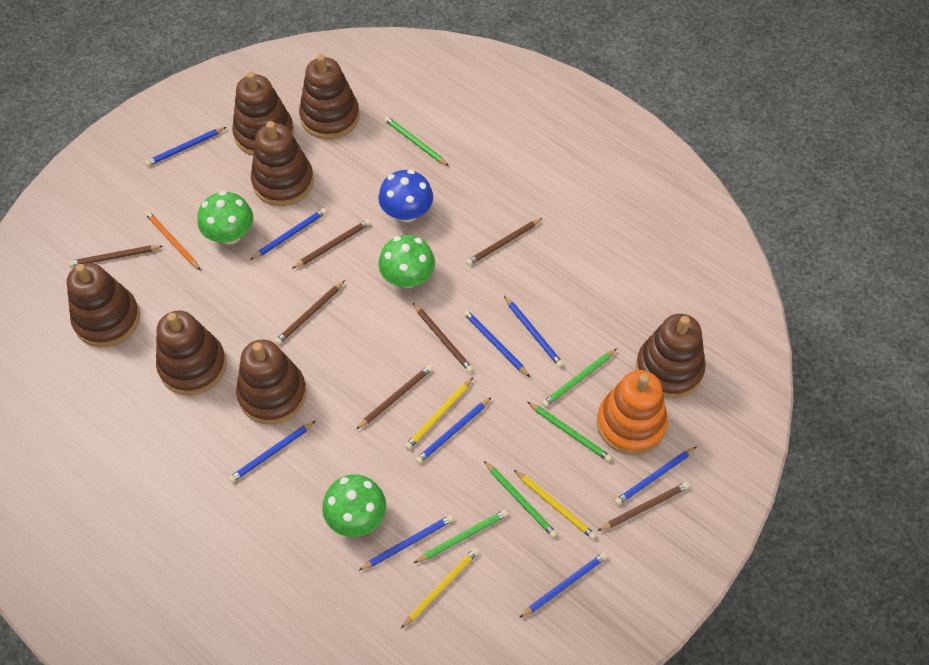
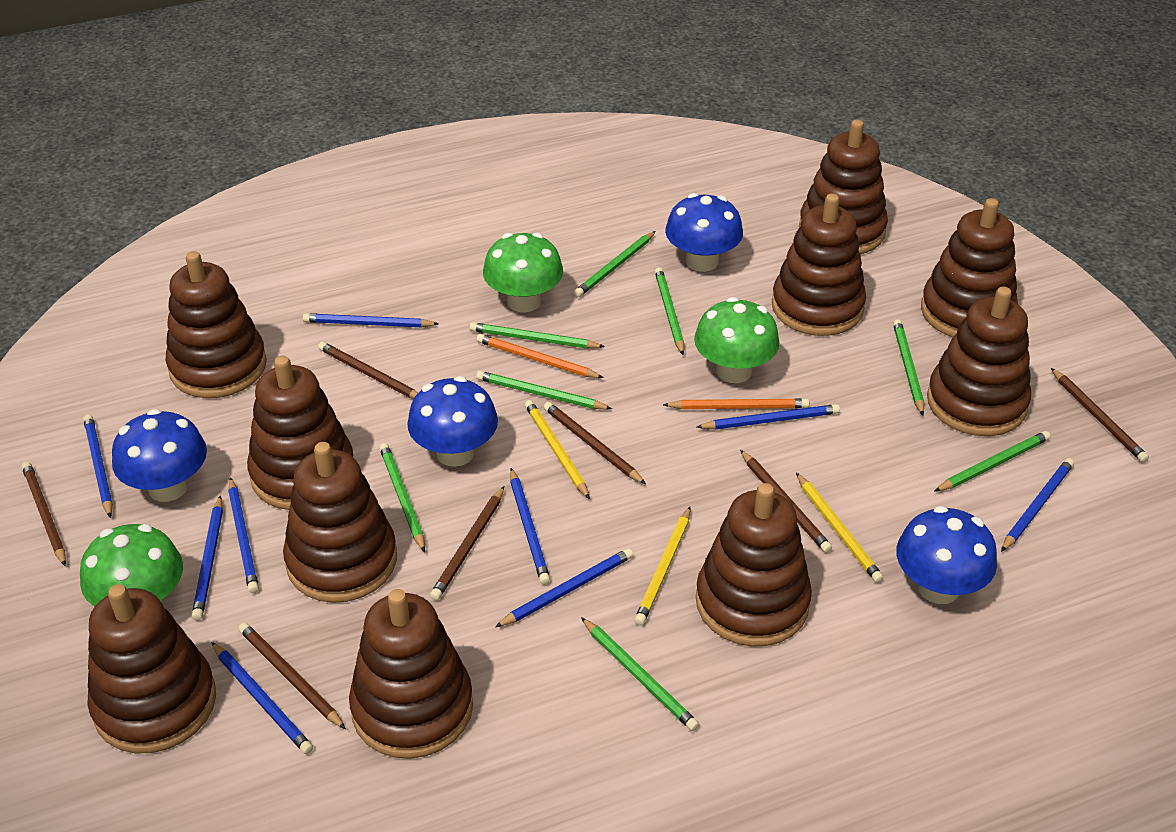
blue mushroom: 1 -> 4
brown stacking toy: 7 -> 10
green pencil: 5 -> 8
orange pencil: 1 -> 2
orange stacking toy: 1 -> 0

